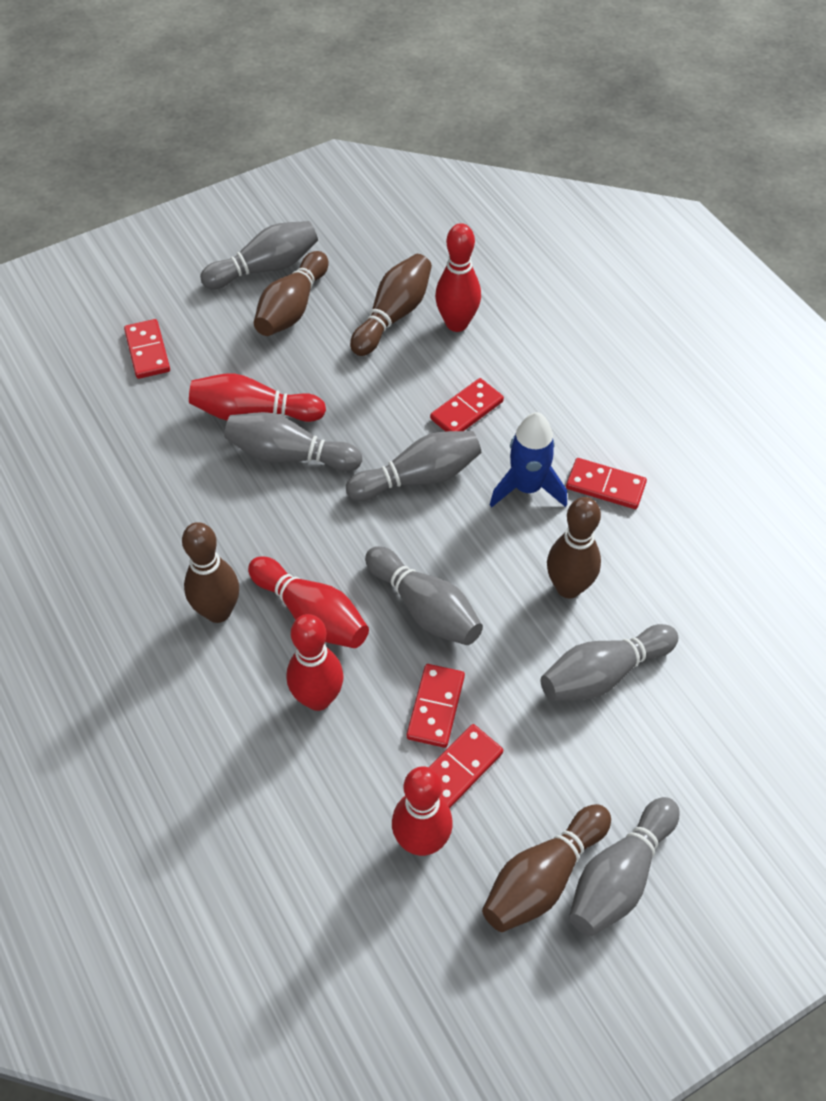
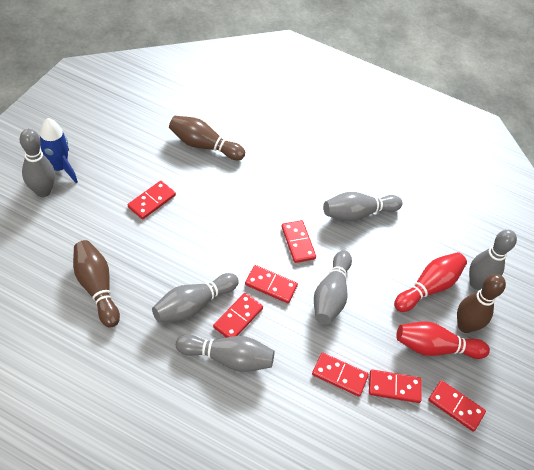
brown bowling pin: 5 -> 3
red bowling pin: 5 -> 2
red domino: 5 -> 7

